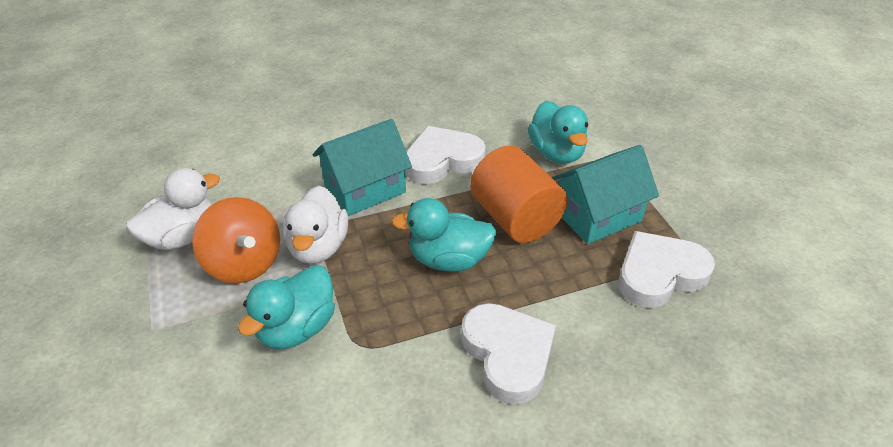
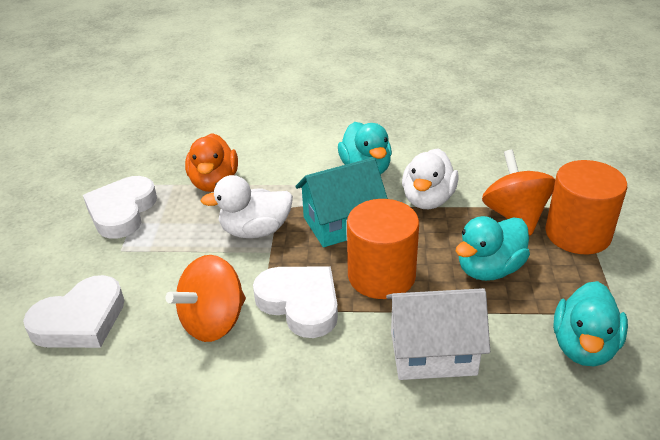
orange cylinder: 1 -> 2
orange duck: 0 -> 1
orange spinning top: 1 -> 2
turquoise house: 2 -> 1
white house: 0 -> 1

